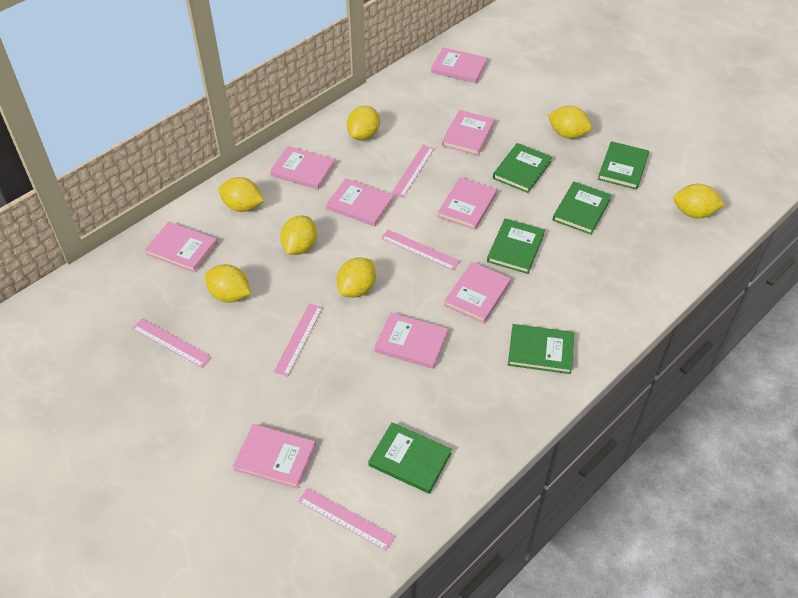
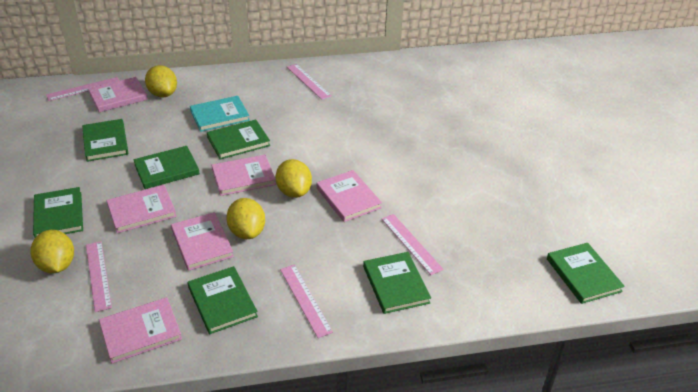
green book: 6 -> 7
pink book: 9 -> 6
turquoise book: 0 -> 1
yellow lemon: 7 -> 4

